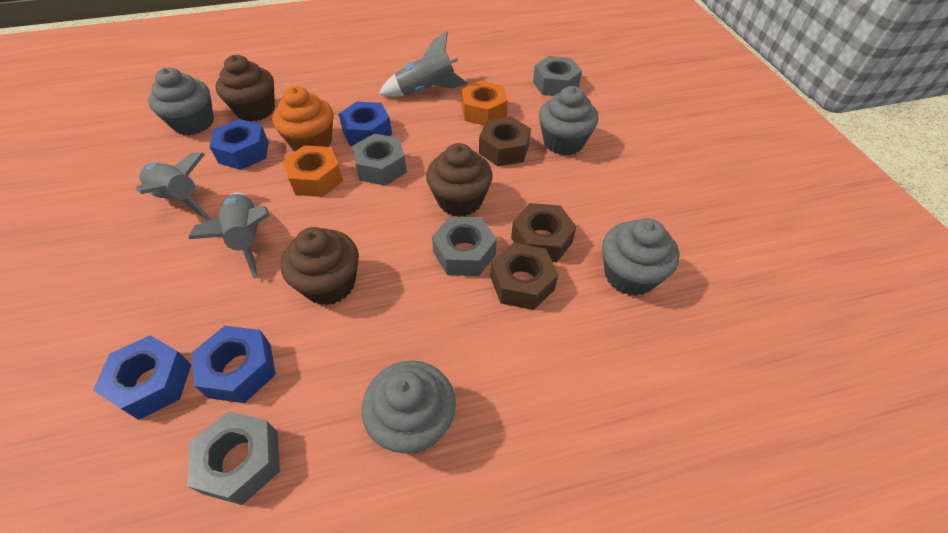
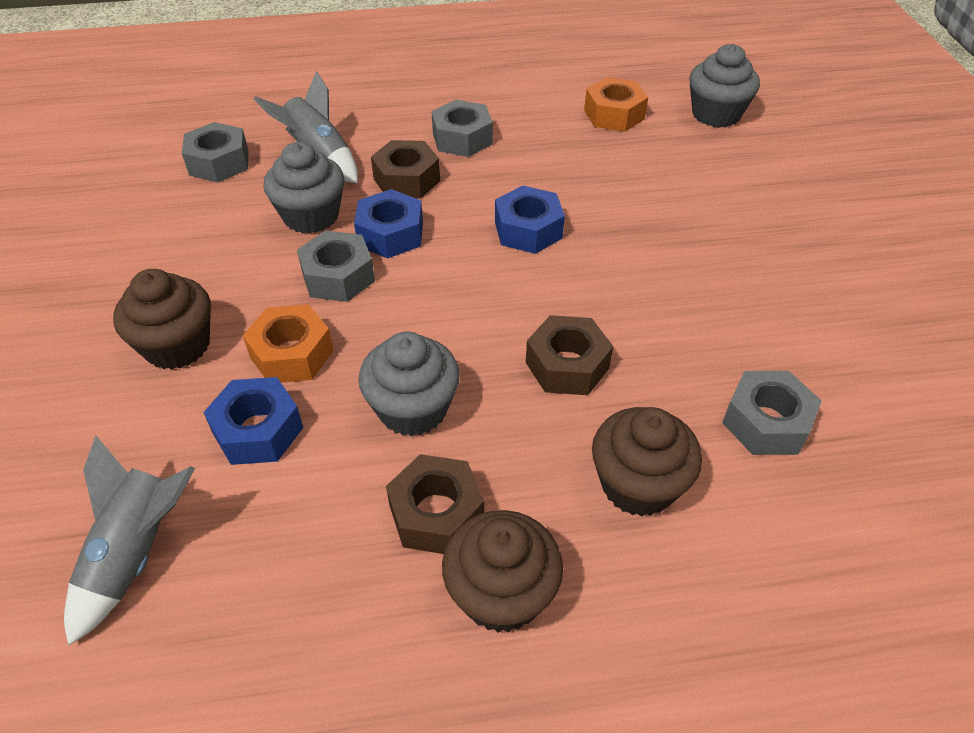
blue nut: 4 -> 3
grey cupcake: 4 -> 3
grey rocket: 3 -> 2
orange cupcake: 1 -> 0

